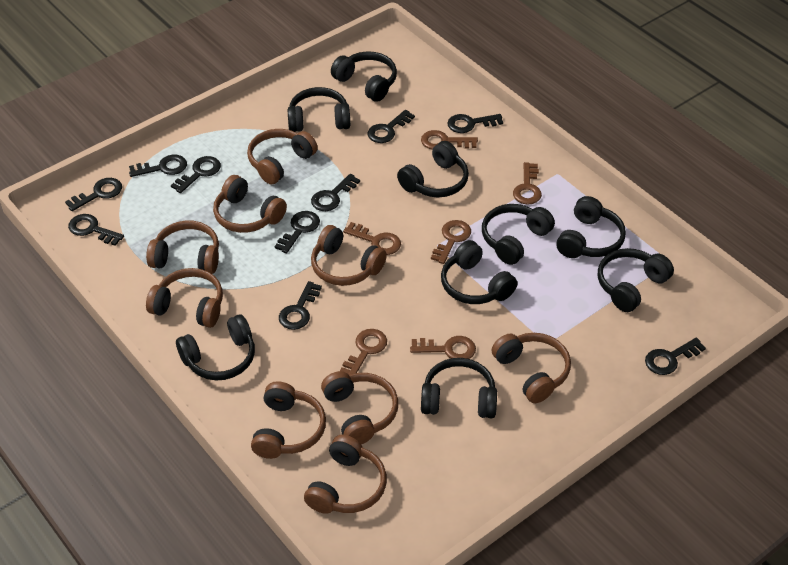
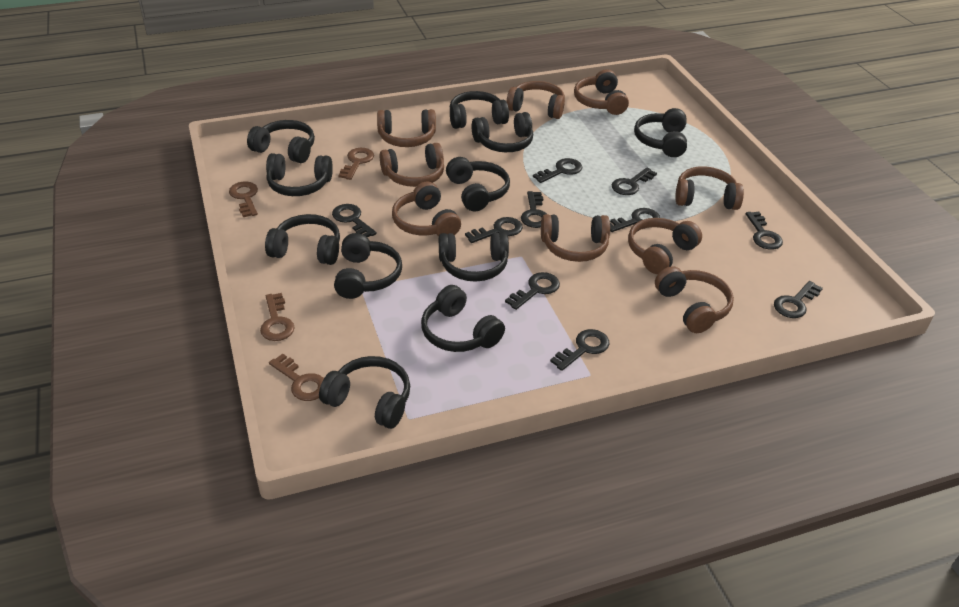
black headphones: 9 -> 11
brown key: 6 -> 4

